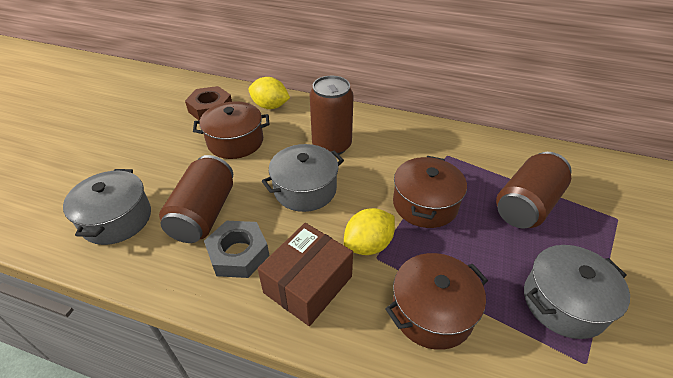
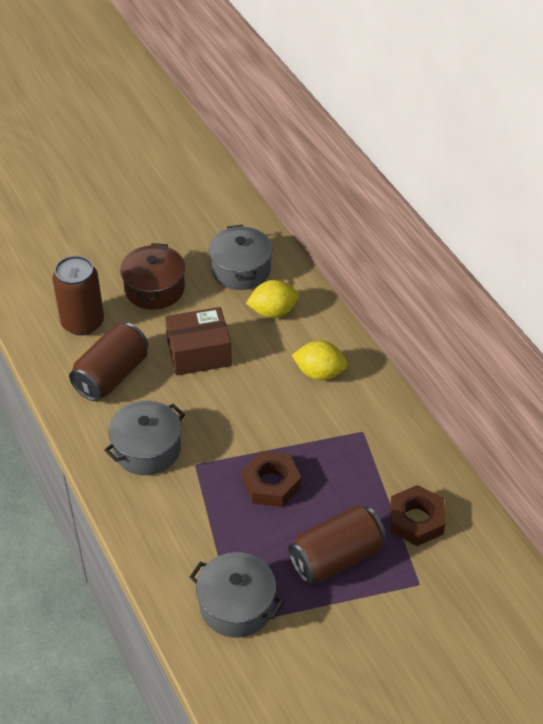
brown nut: 1 -> 2
brown pot: 3 -> 1
grey nut: 1 -> 0

